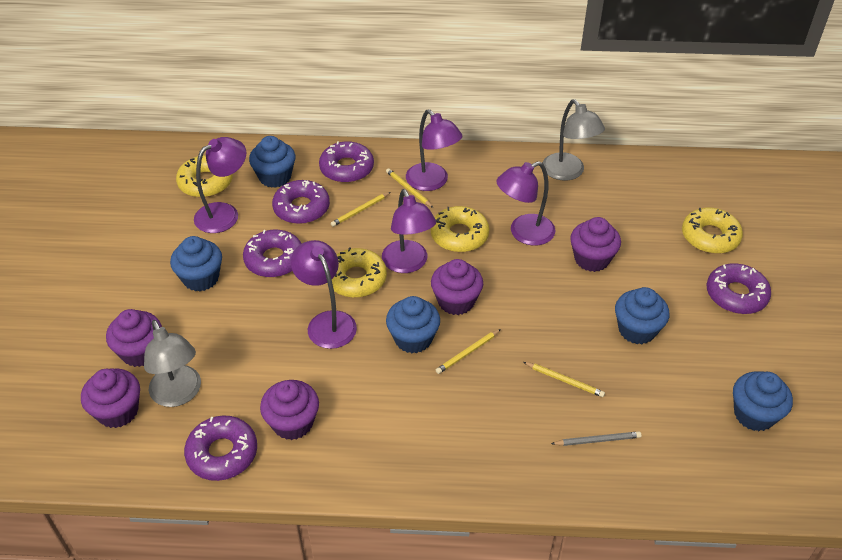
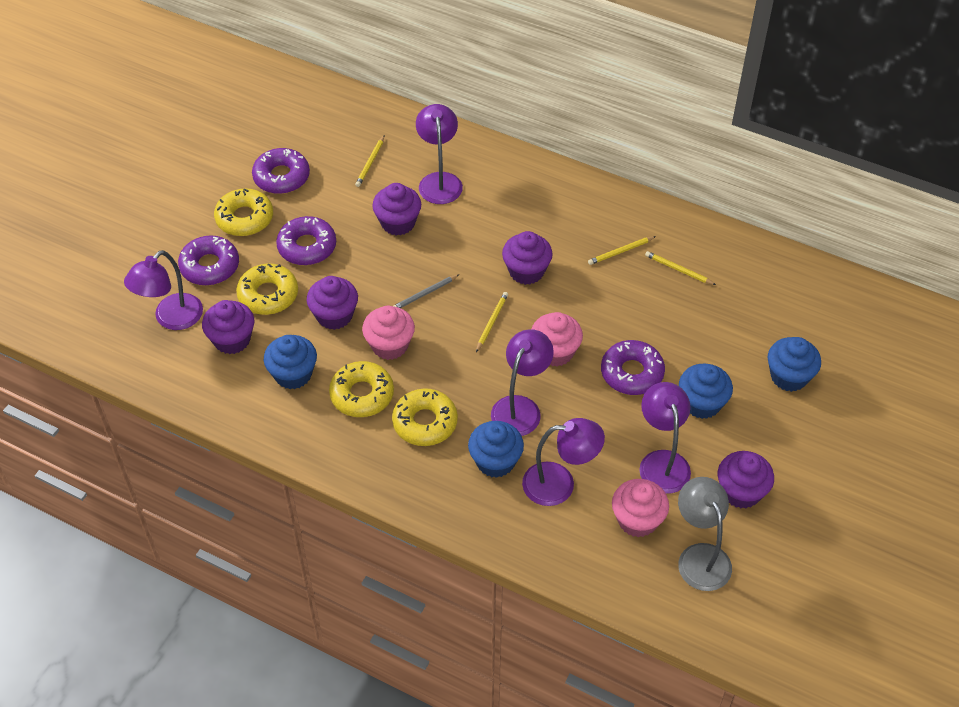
blue cupcake: 5 -> 4
grey lamp: 2 -> 1
pink cupcake: 0 -> 3
purple donut: 5 -> 4

